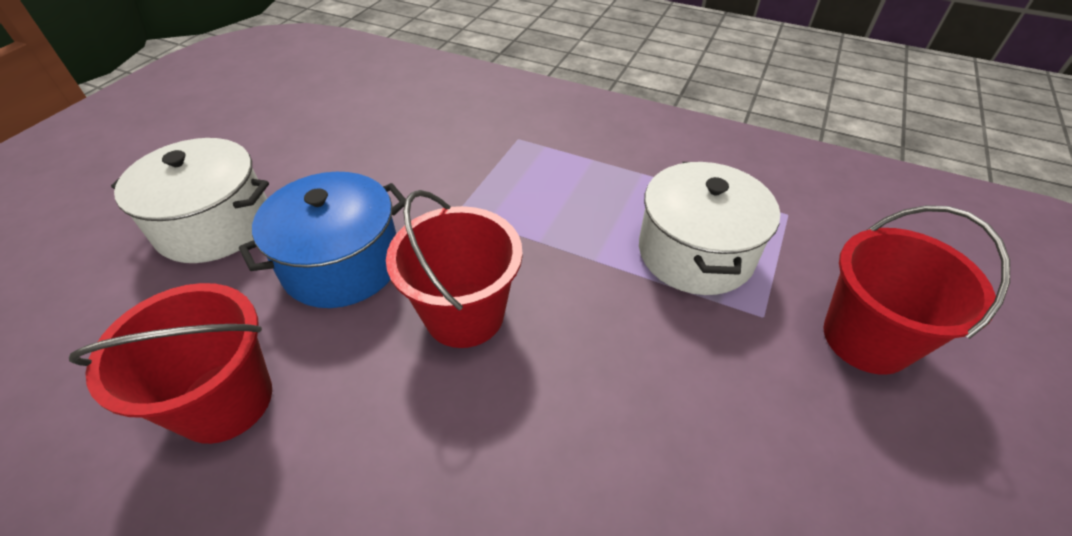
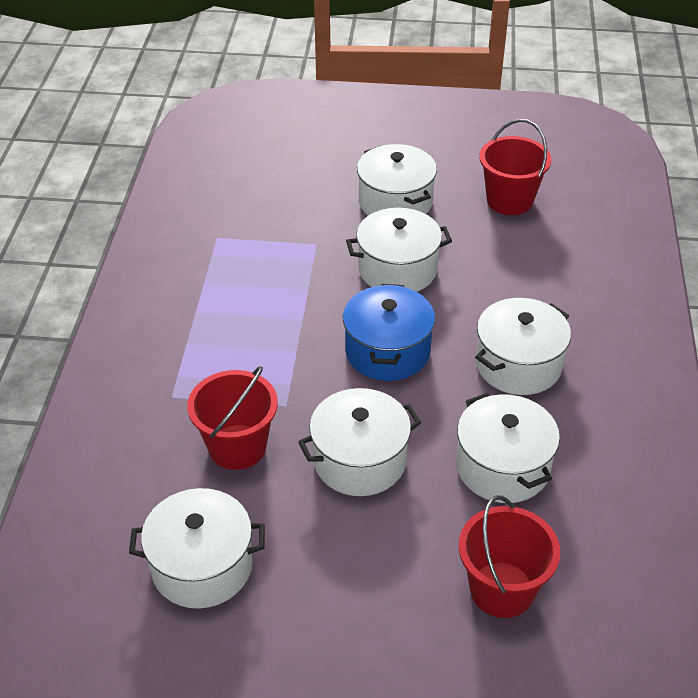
white pot: 2 -> 6

